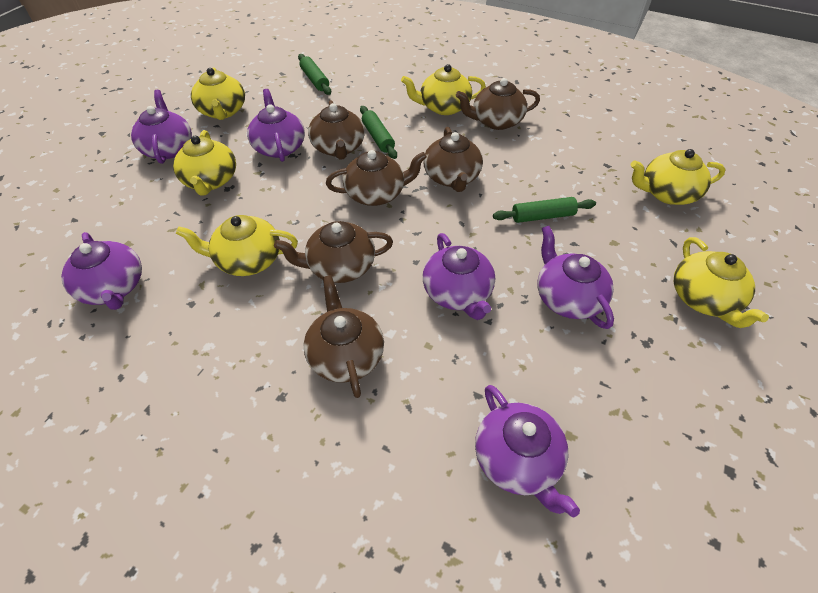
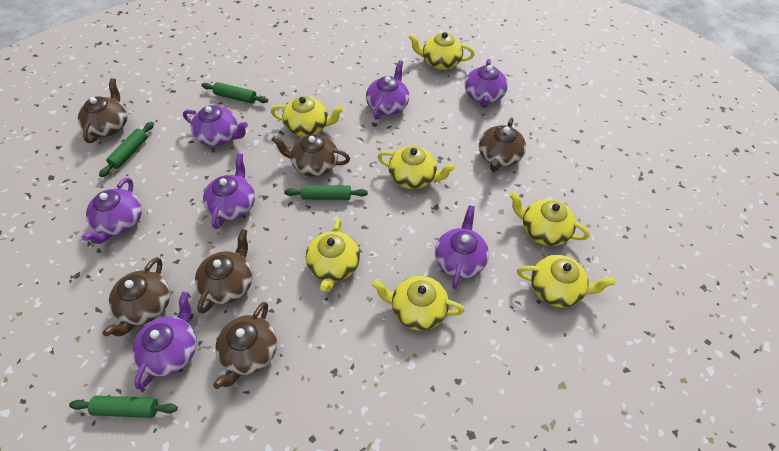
green rolling pin: 3 -> 4
purple teapot: 6 -> 7
yellow teapot: 6 -> 7

